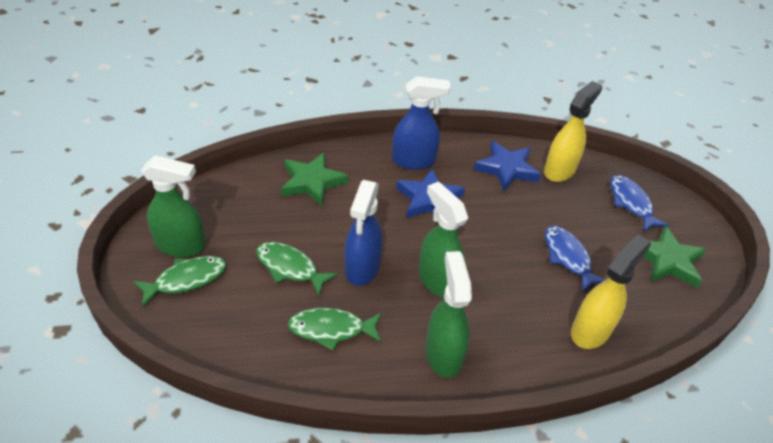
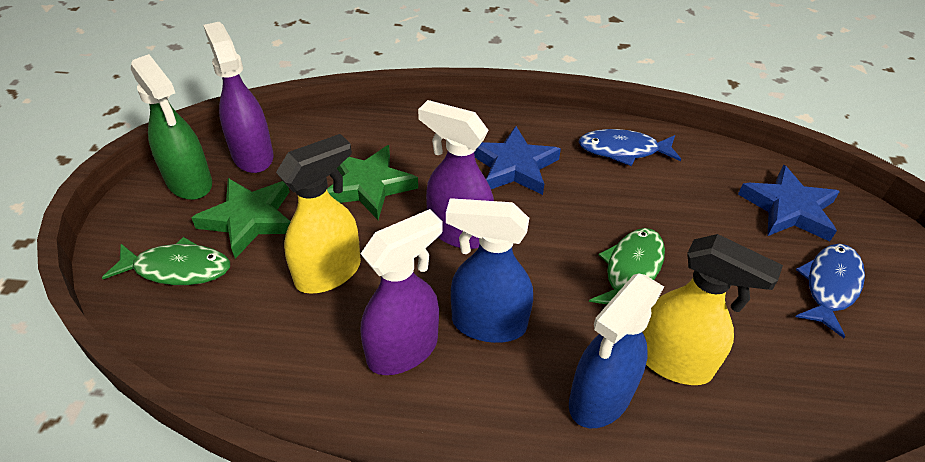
green fish: 3 -> 2
green spray bottle: 3 -> 1
purple spray bottle: 0 -> 3

